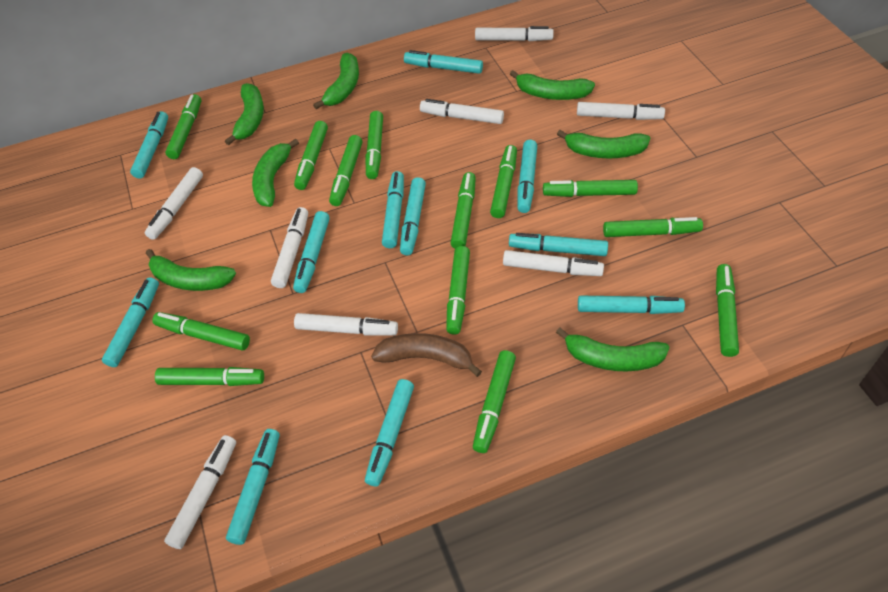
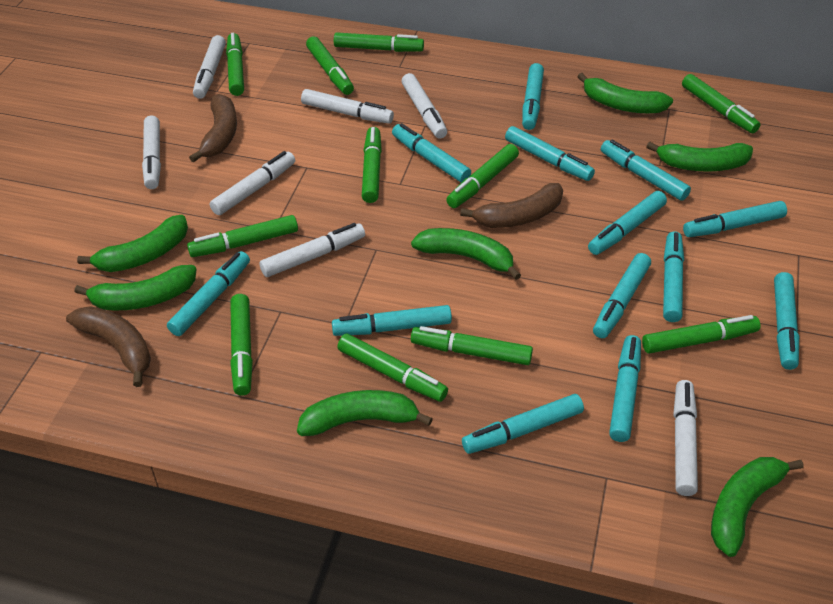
brown banana: 1 -> 3
green marker: 13 -> 11
turquoise marker: 11 -> 13
white marker: 8 -> 7

